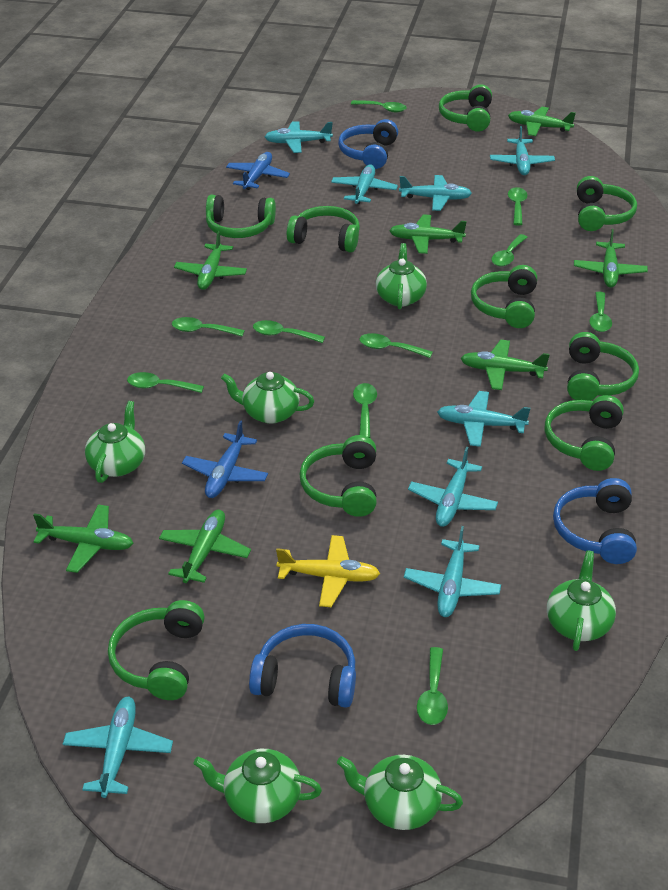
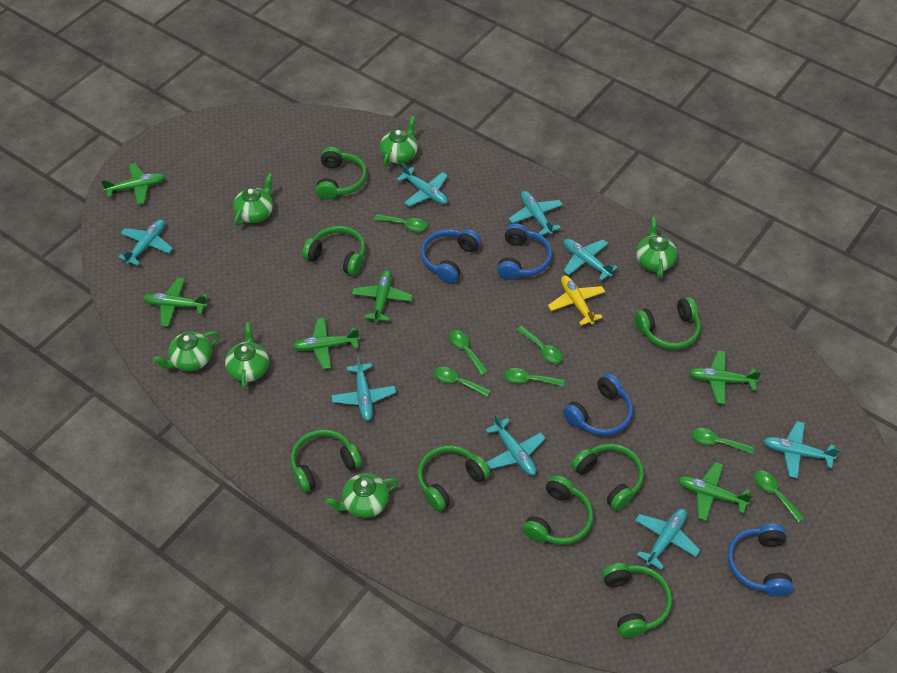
blue headphones: 3 -> 4
blue plane: 2 -> 0
green headphones: 9 -> 8
green plane: 7 -> 6
green spoon: 10 -> 7

